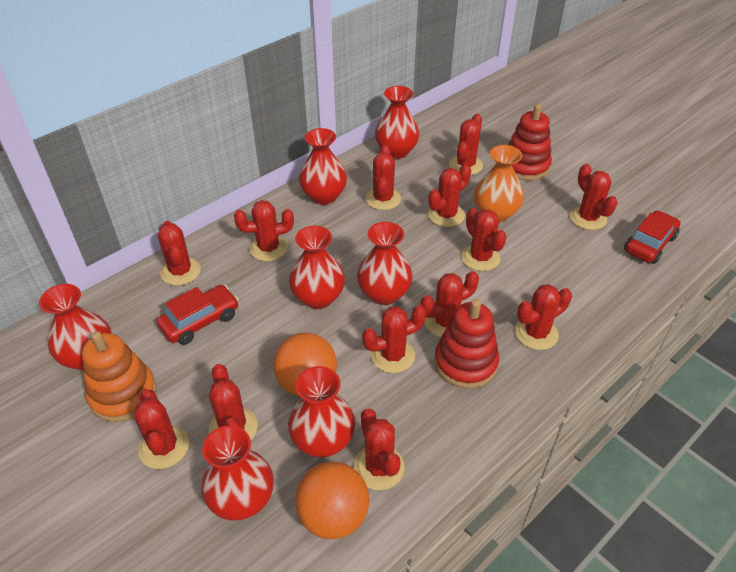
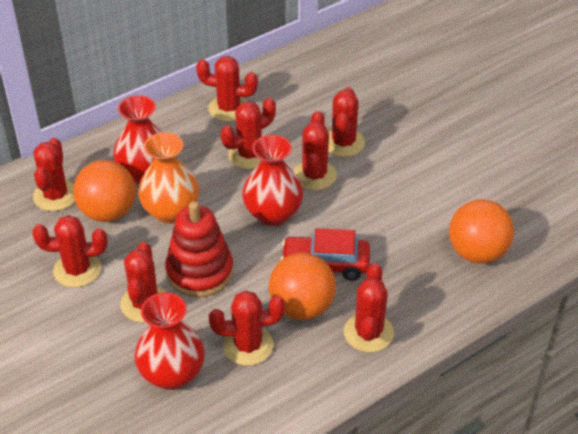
orange ball: 2 -> 3
orange stacking toy: 1 -> 0
red cactus: 13 -> 9
red car: 2 -> 1
red stacking toy: 2 -> 1
red vase: 7 -> 3

